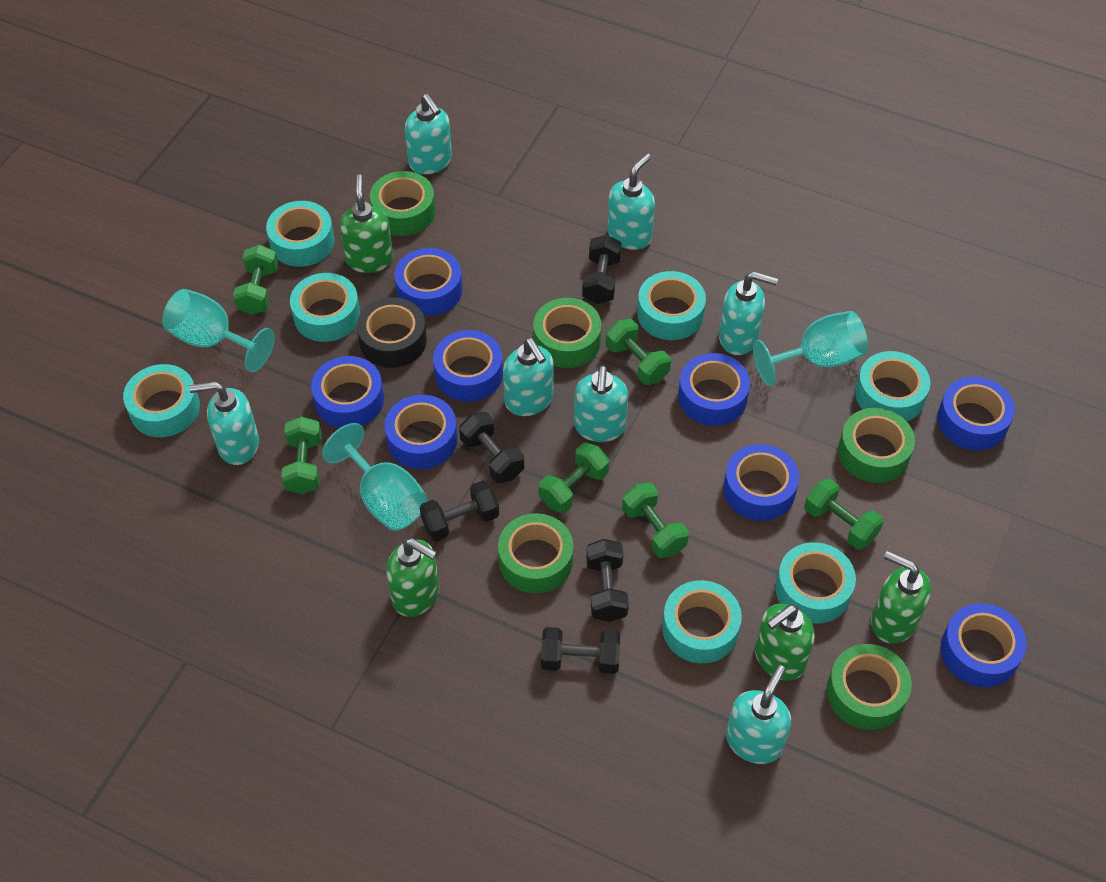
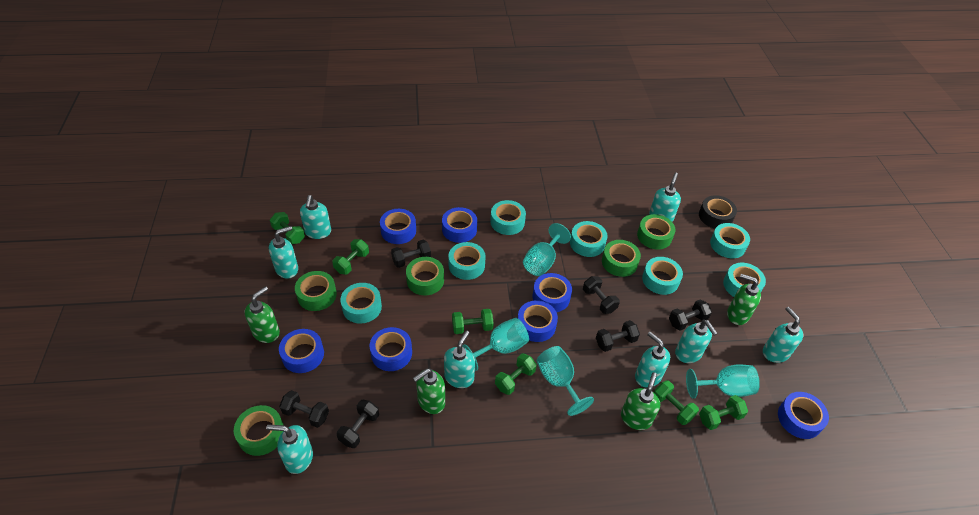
black dumbbell: 5 -> 6
blue tape: 8 -> 7
turquoise goblet: 3 -> 4
turquoise soap dispenser: 7 -> 8

